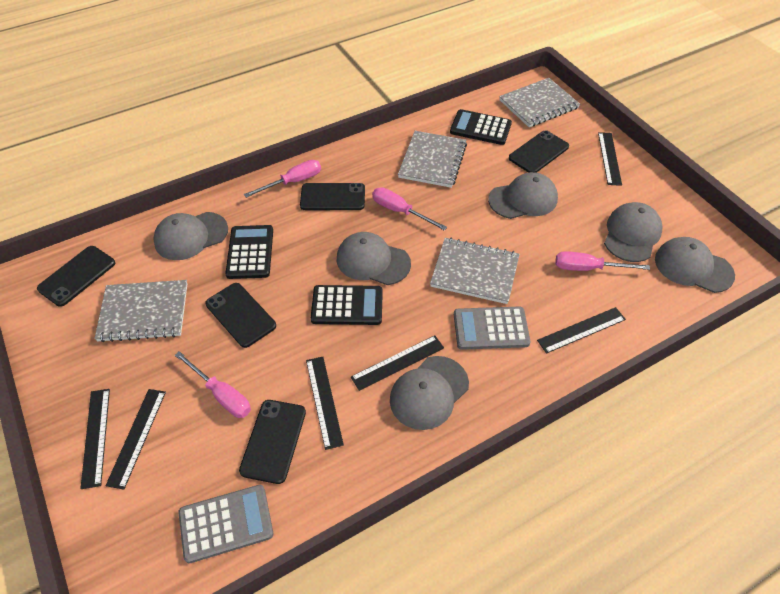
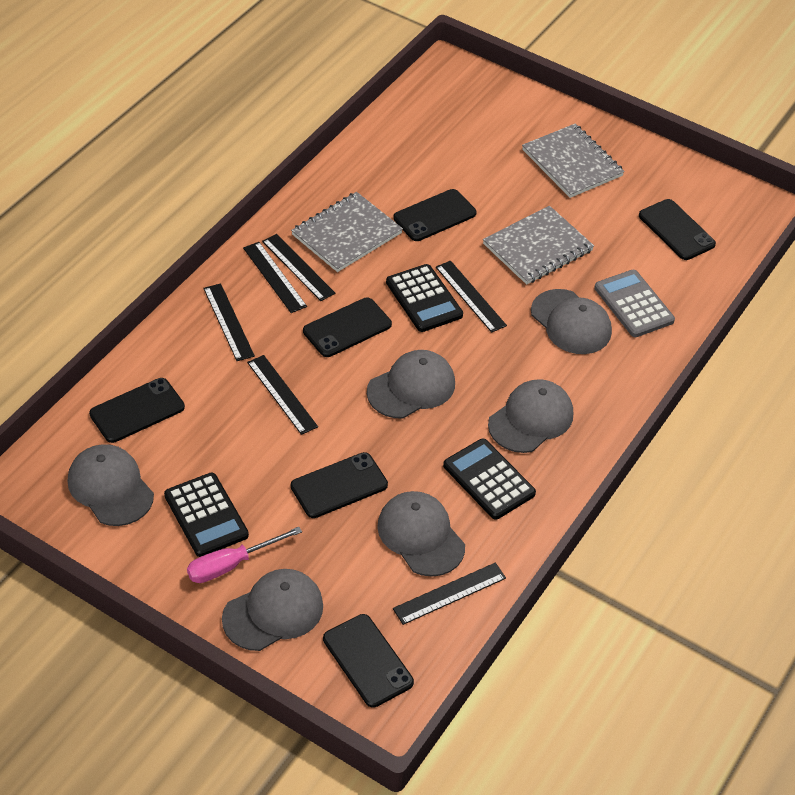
black phone: 5 -> 6
grey calculator: 2 -> 1
grey notebook: 4 -> 3
pink screwdriver: 4 -> 1

